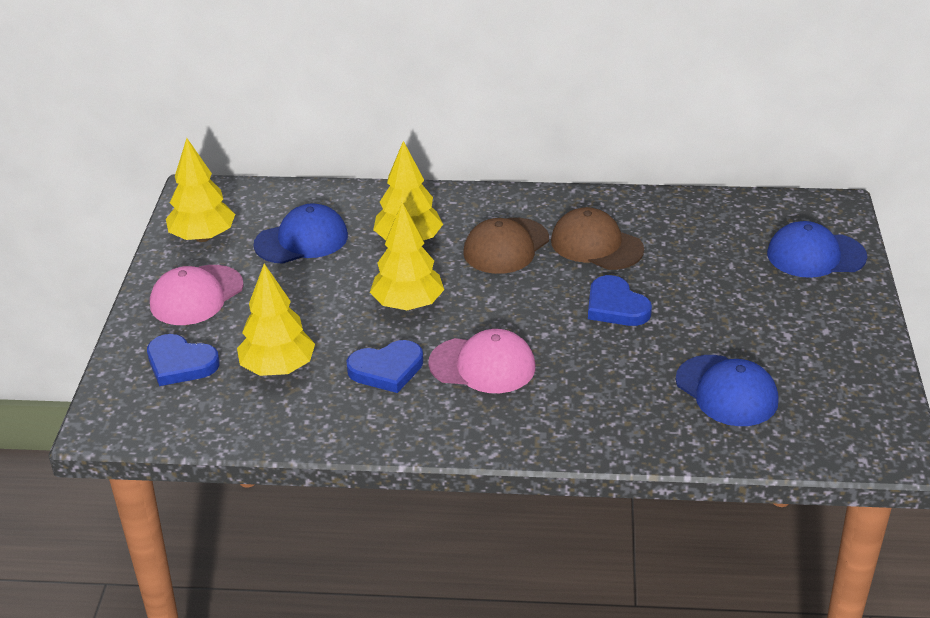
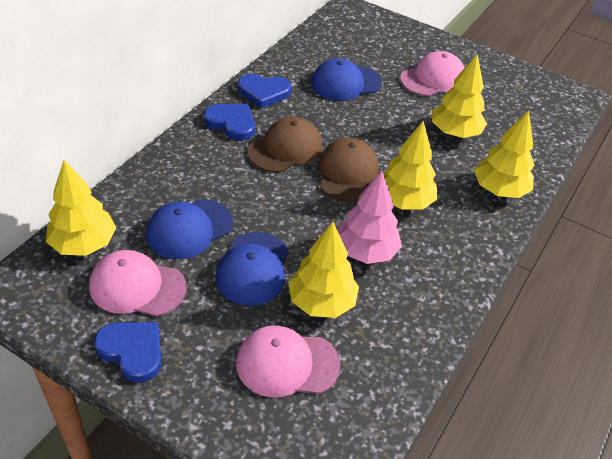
pink cap: 2 -> 3
pink tree: 0 -> 1
yellow tree: 4 -> 5

